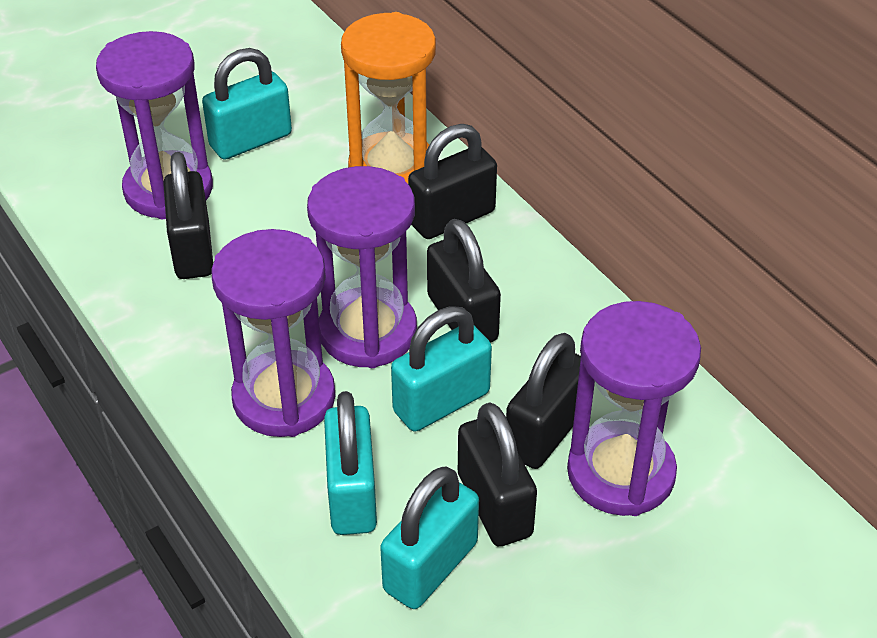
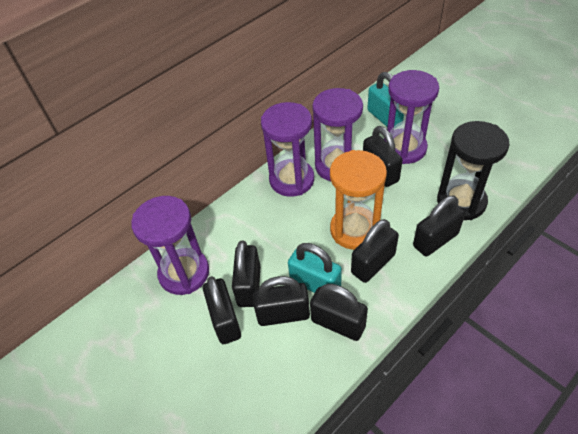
black hourglass: 0 -> 1
black padlock: 5 -> 7
turquoise padlock: 4 -> 2

